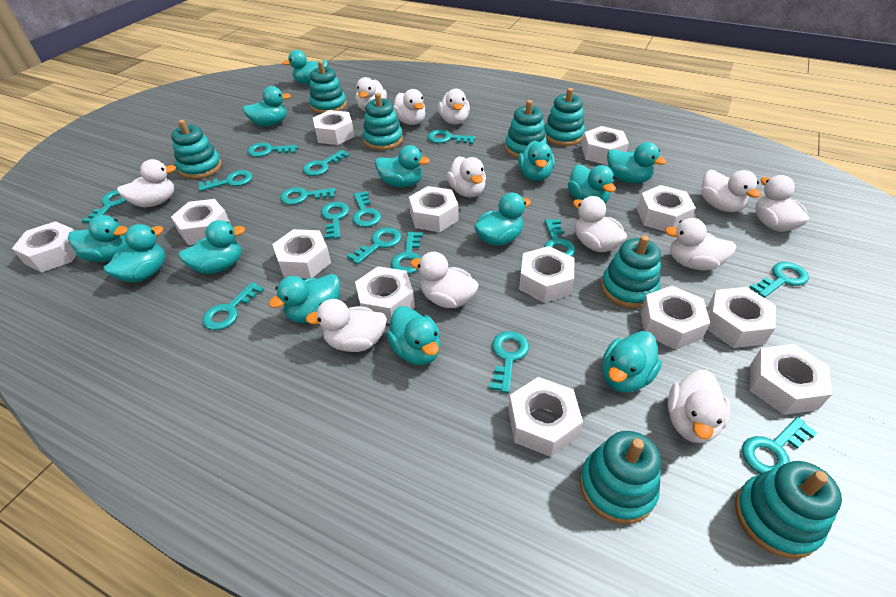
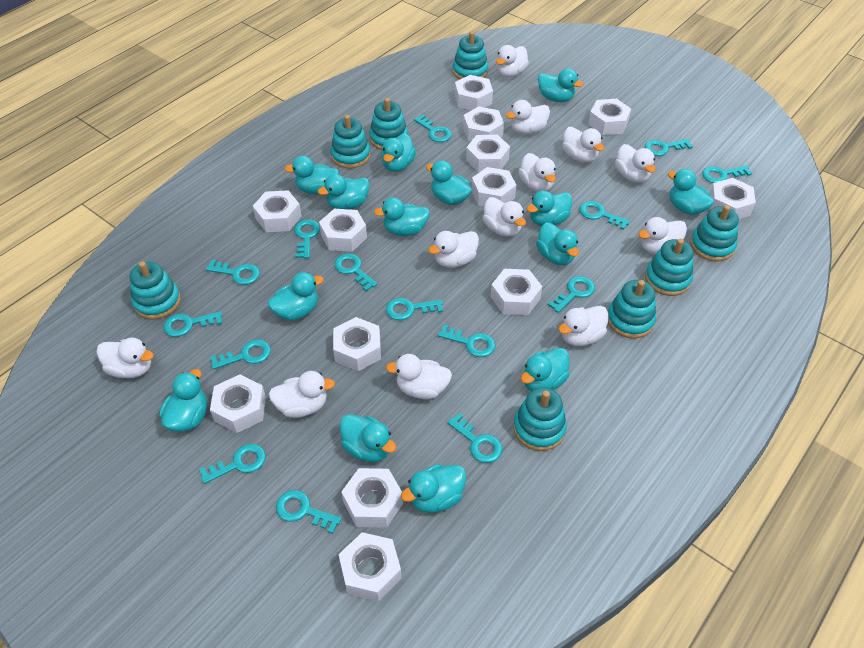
turquoise duck: 13 -> 14

